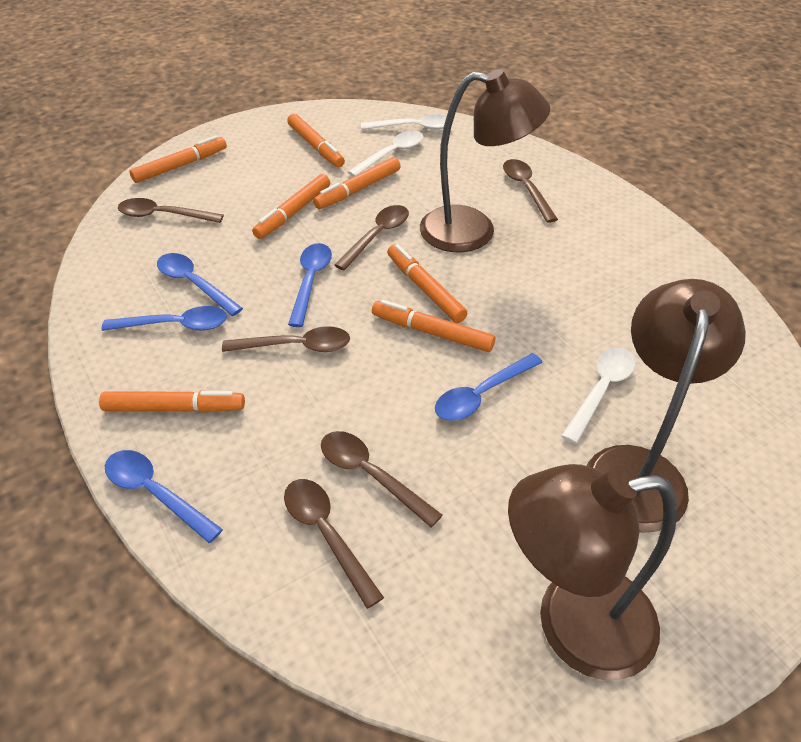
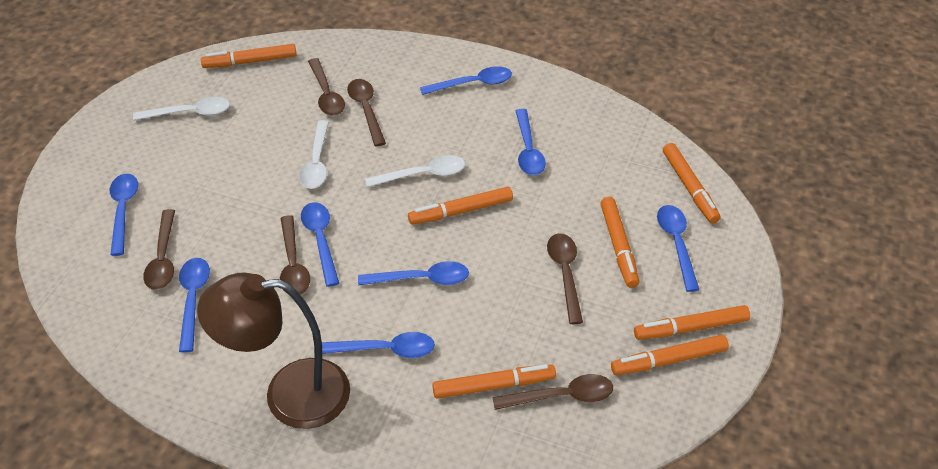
blue spoon: 5 -> 8
brown lamp: 3 -> 1

